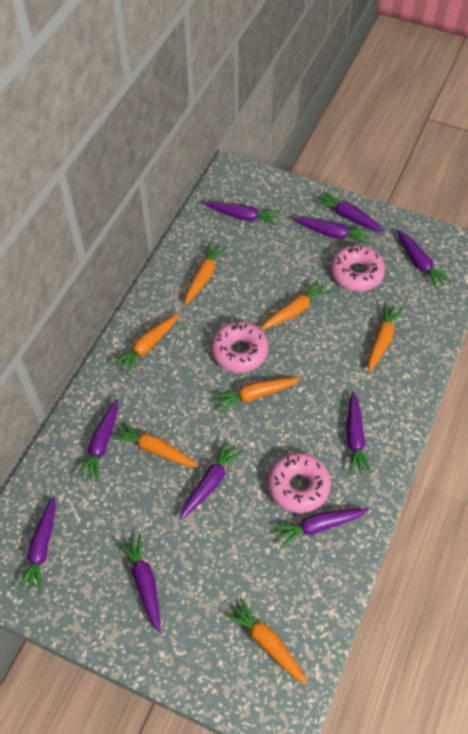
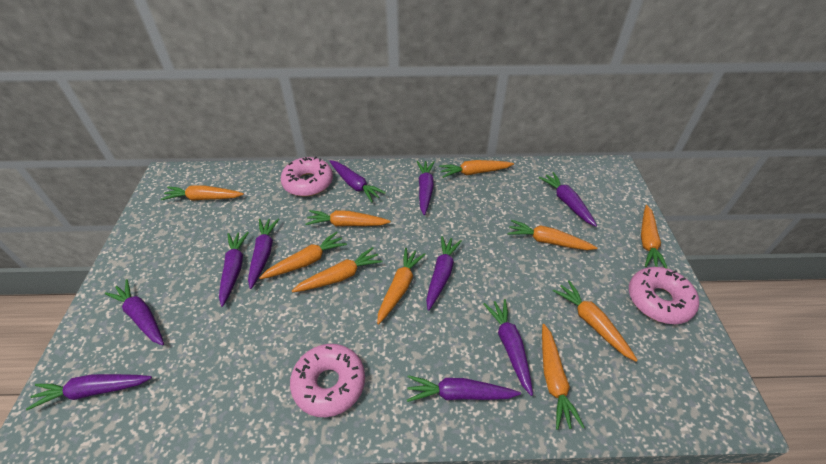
orange carrot: 7 -> 10

